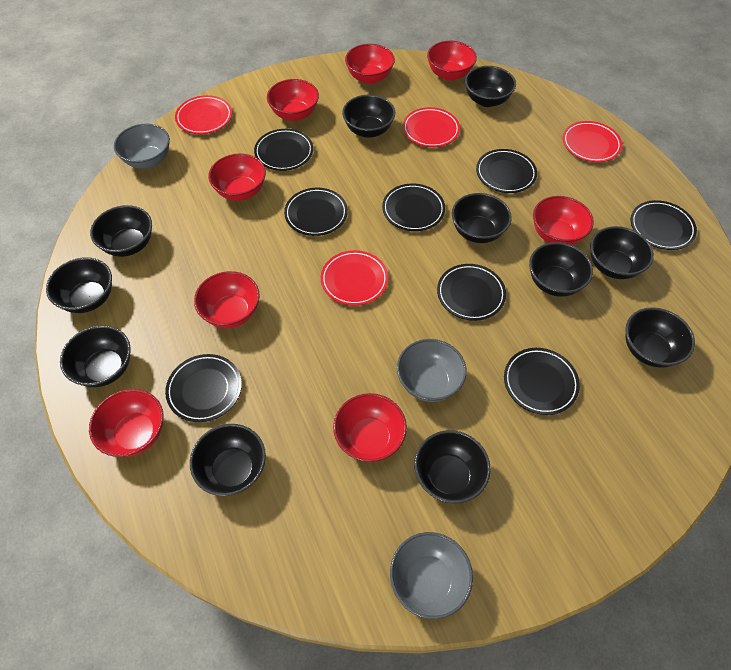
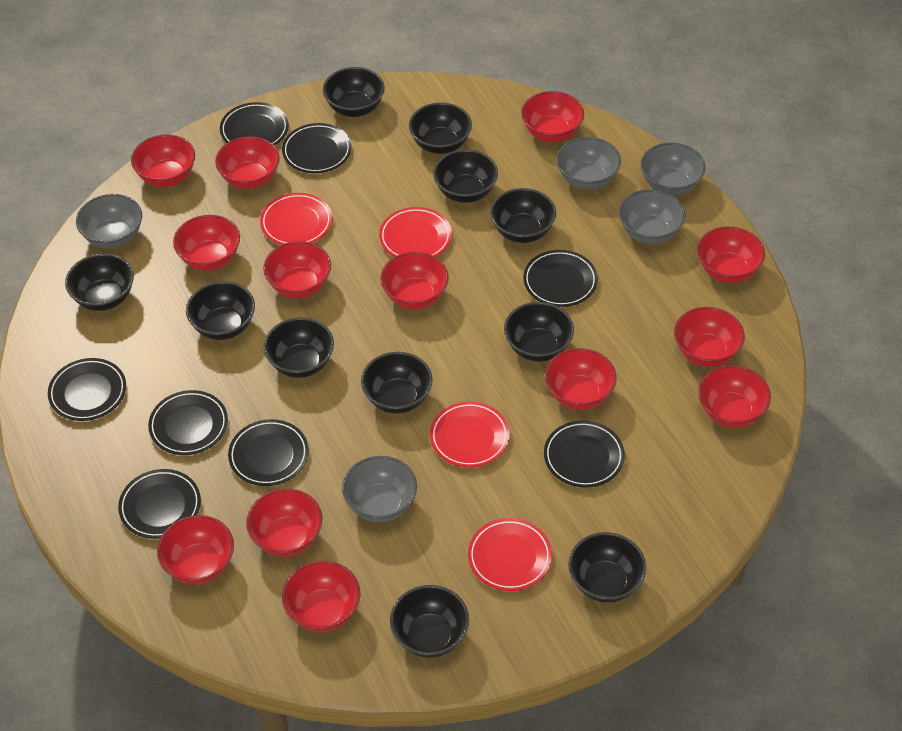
grey bowl: 3 -> 5
red bowl: 8 -> 13

